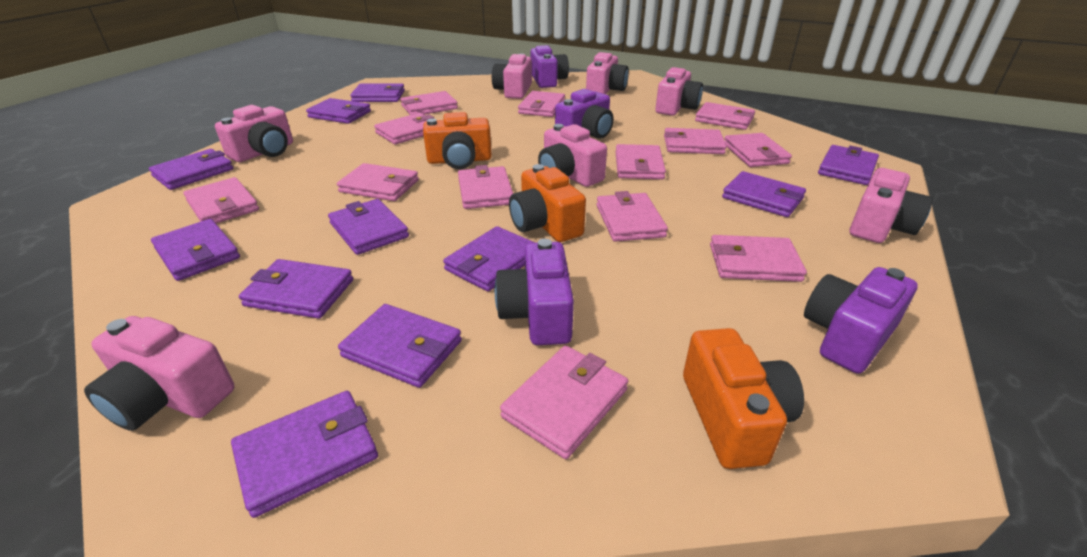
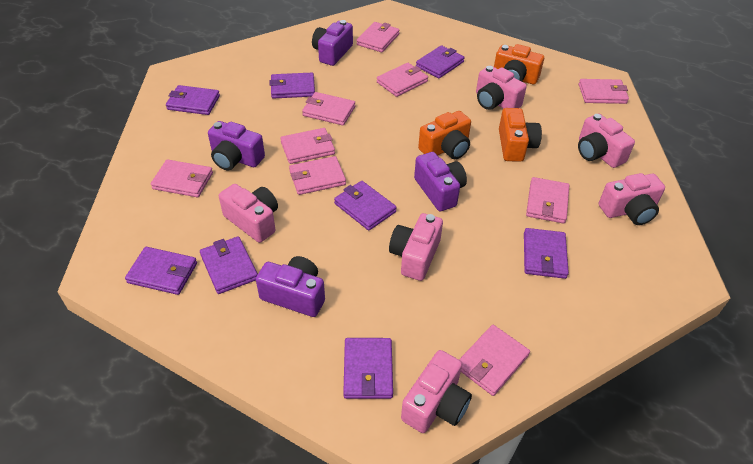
pink camera: 7 -> 6
pink wallet: 13 -> 9
purple wallet: 11 -> 8

